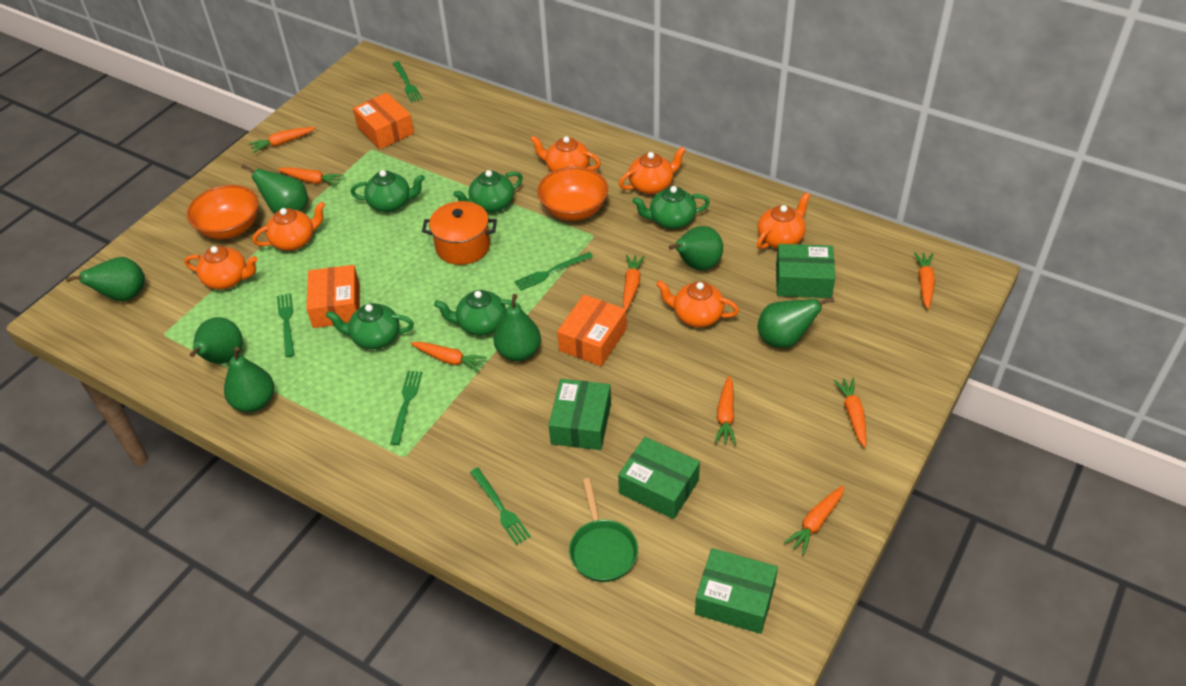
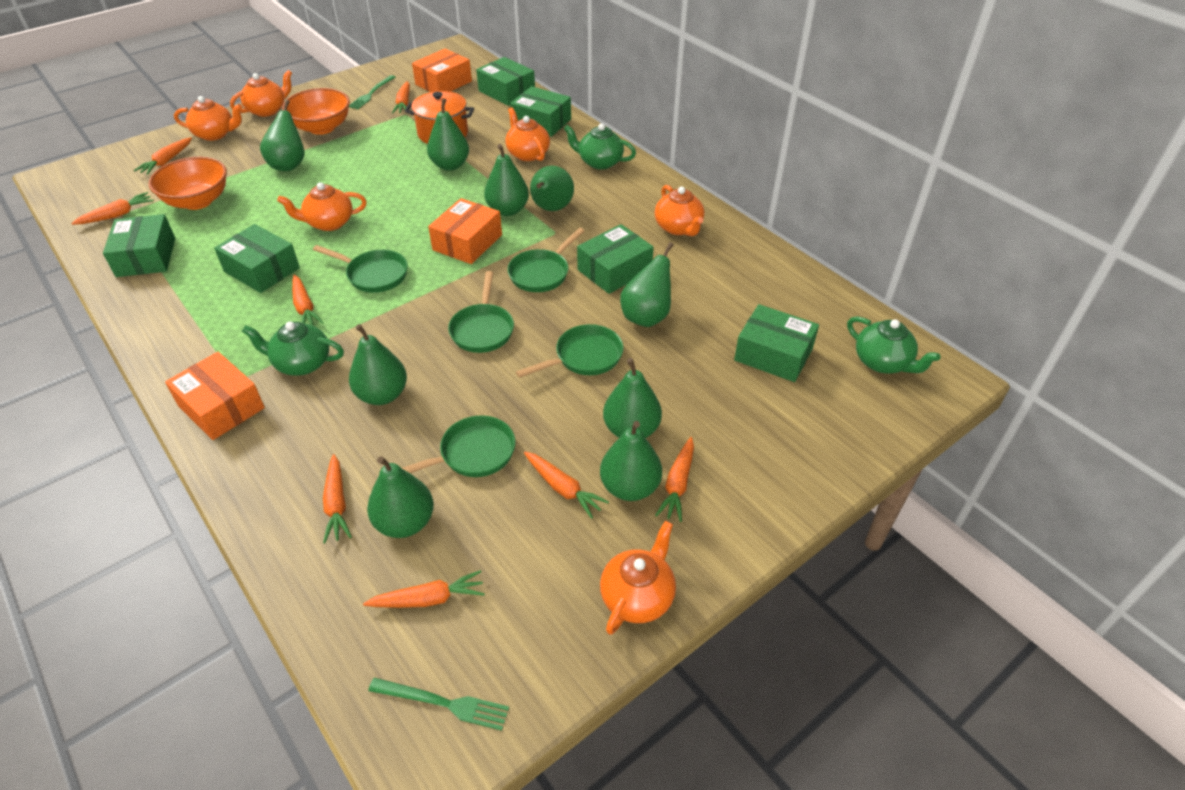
green box: 4 -> 6
green fork: 5 -> 2
green pan: 1 -> 5
green pear: 7 -> 9
green teapot: 5 -> 3

